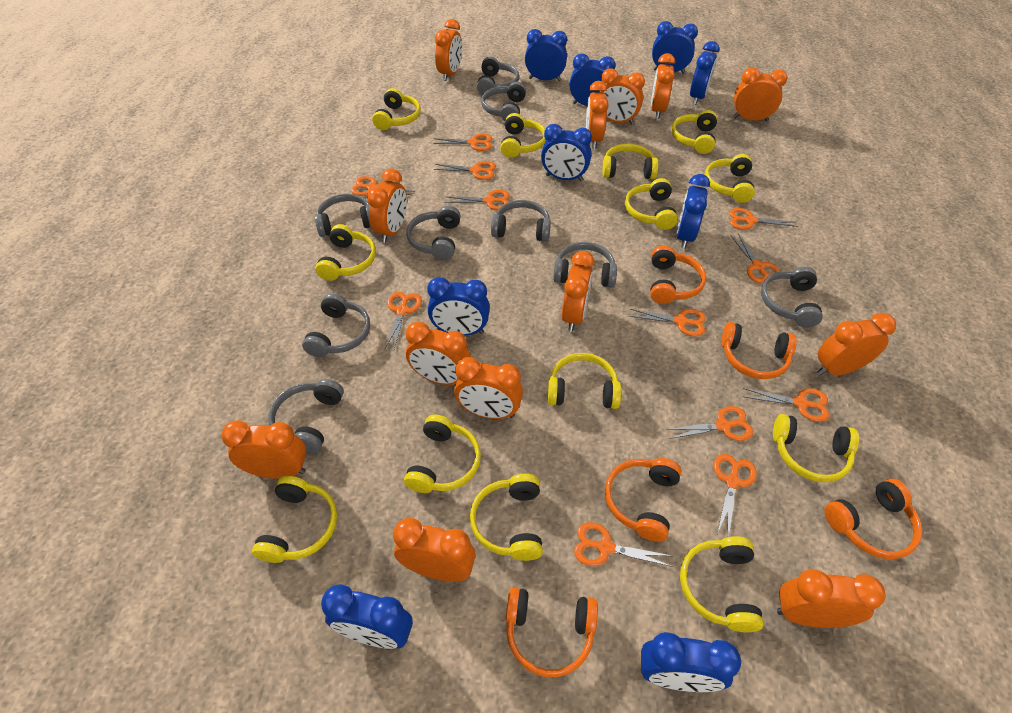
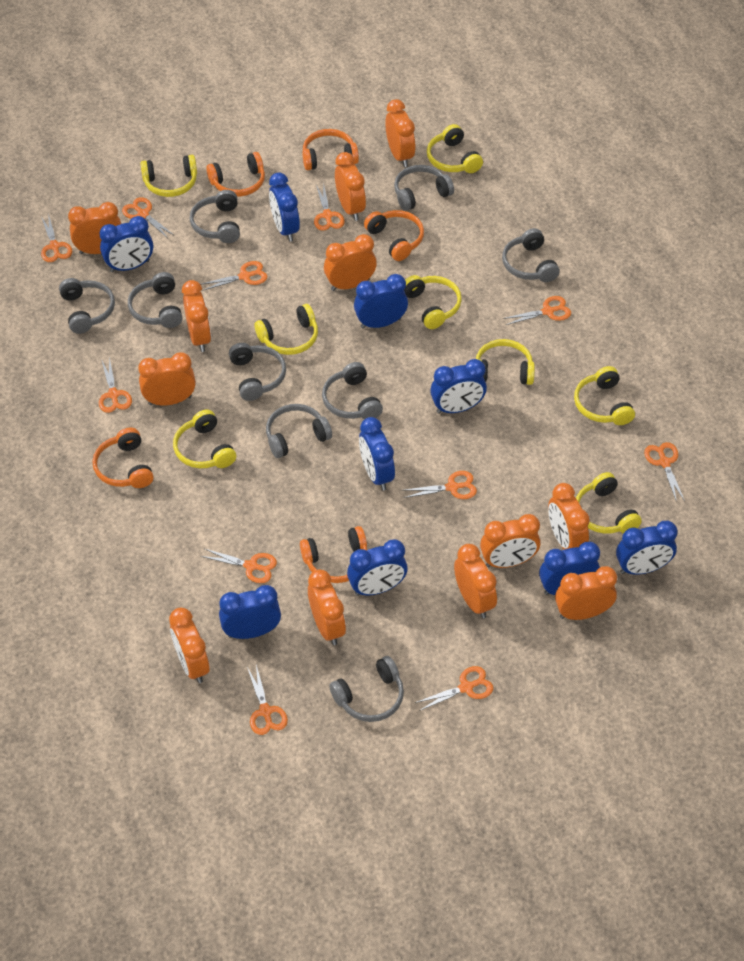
orange clock: 13 -> 12
orange scissors: 12 -> 11
yellow headphones: 13 -> 8

